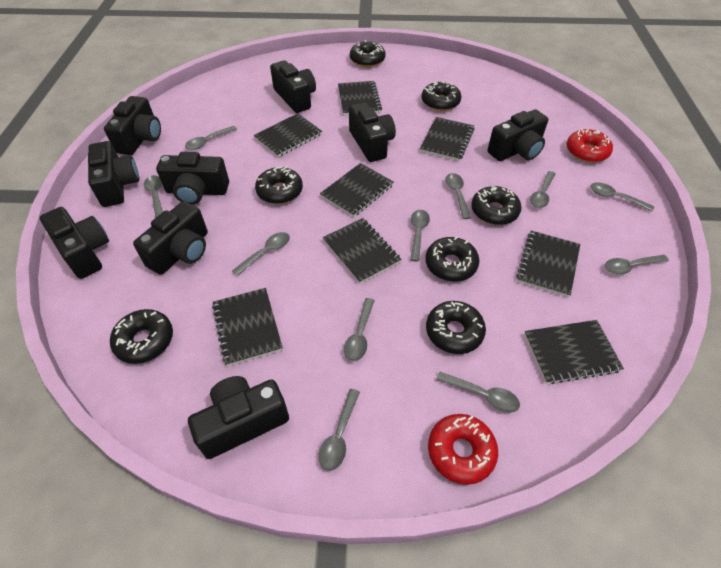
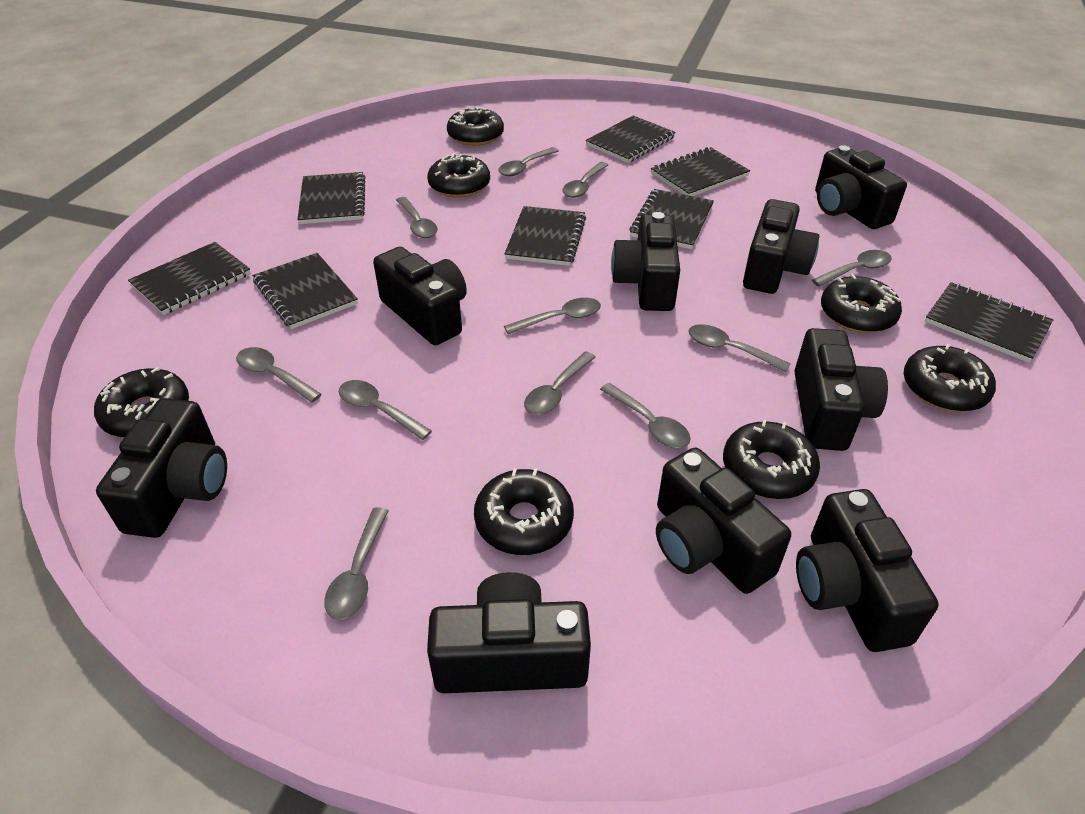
red donut: 2 -> 0

